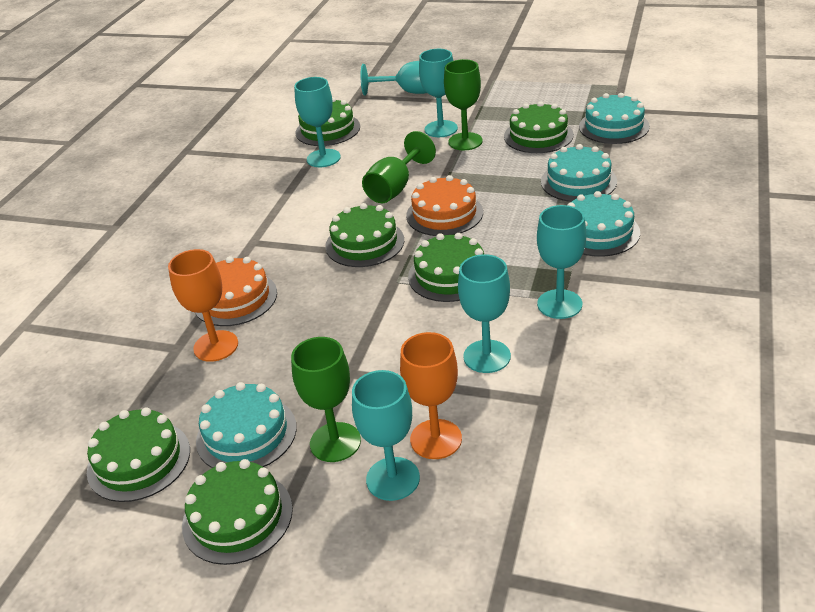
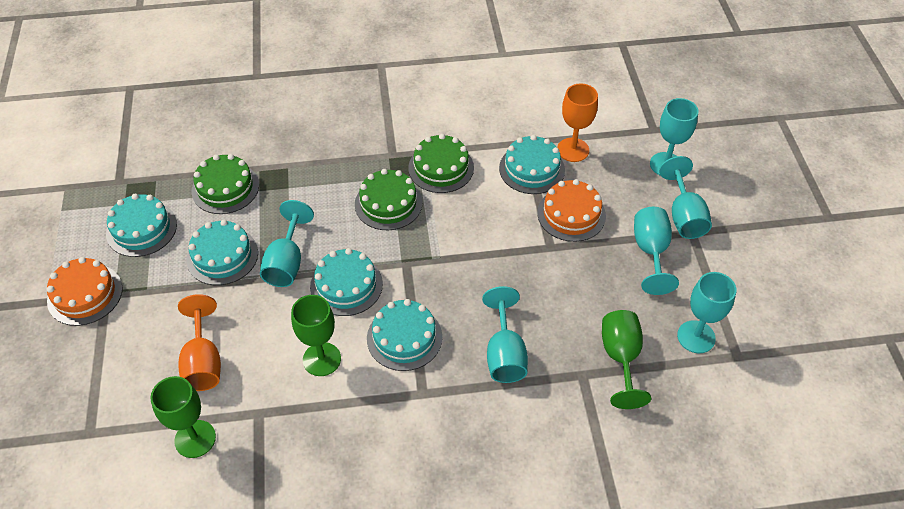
green cake: 6 -> 3
turquoise cake: 4 -> 5

